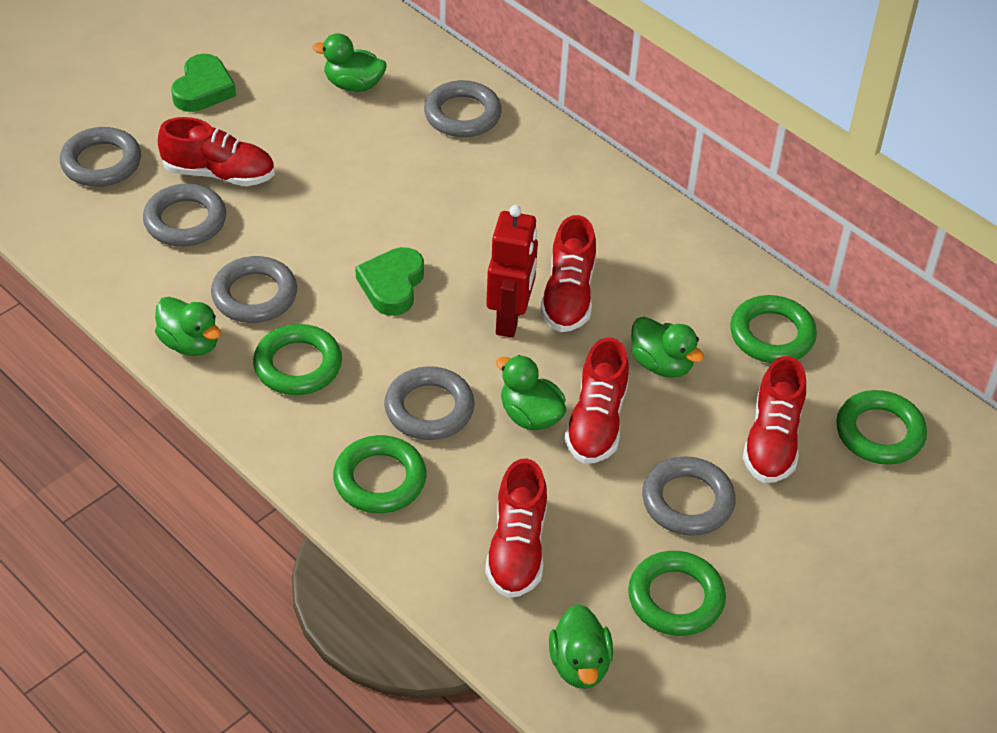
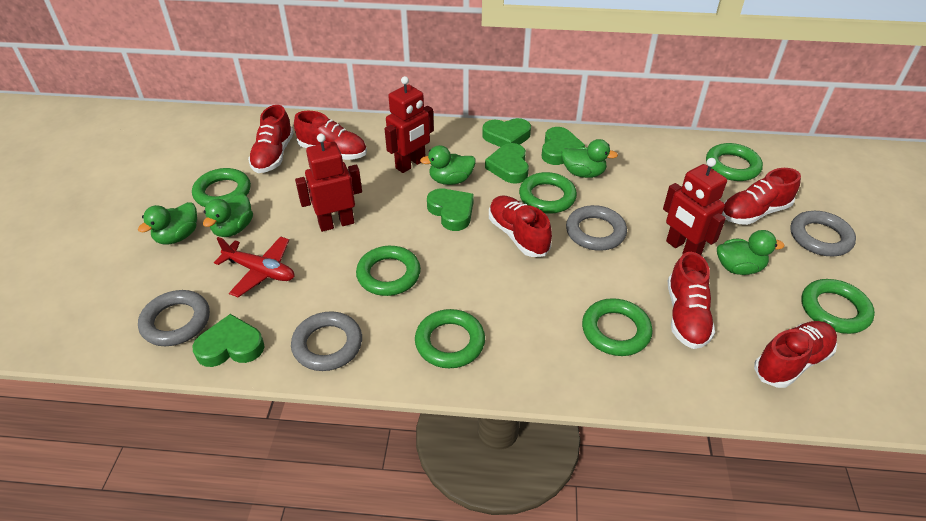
green heart: 2 -> 5
green ring: 5 -> 7
grey ring: 6 -> 4
red plane: 0 -> 1
red robot: 1 -> 3
red shoe: 5 -> 6

